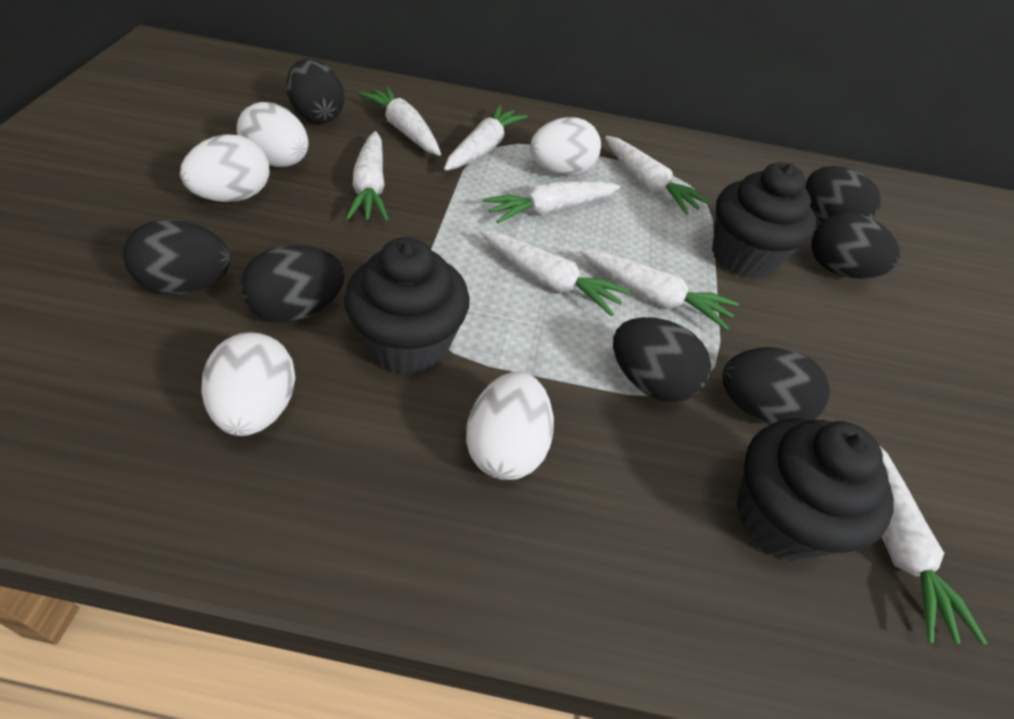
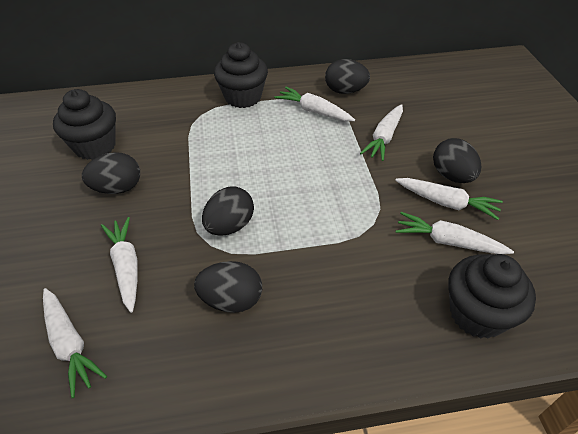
black egg: 7 -> 5
white carrot: 8 -> 6
white egg: 5 -> 0

